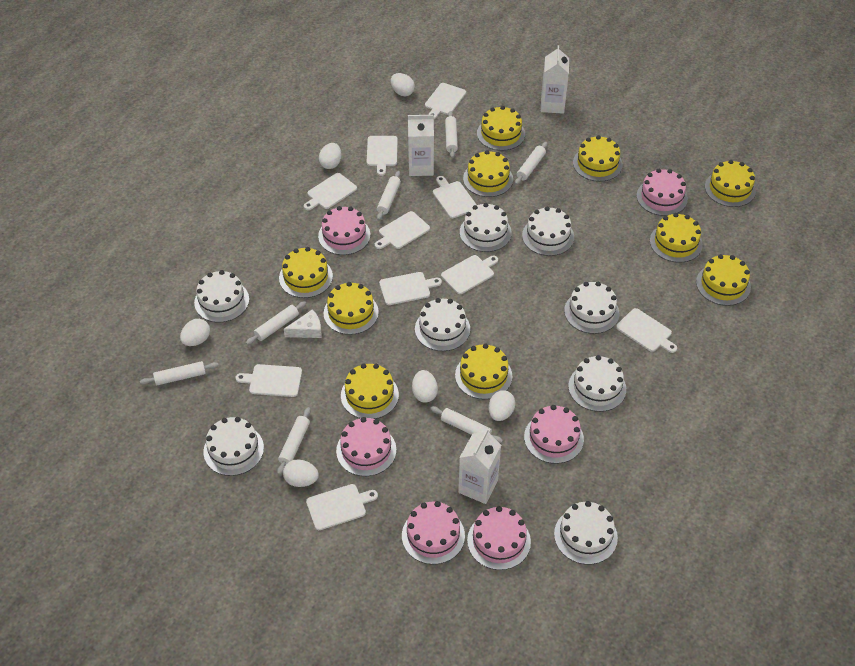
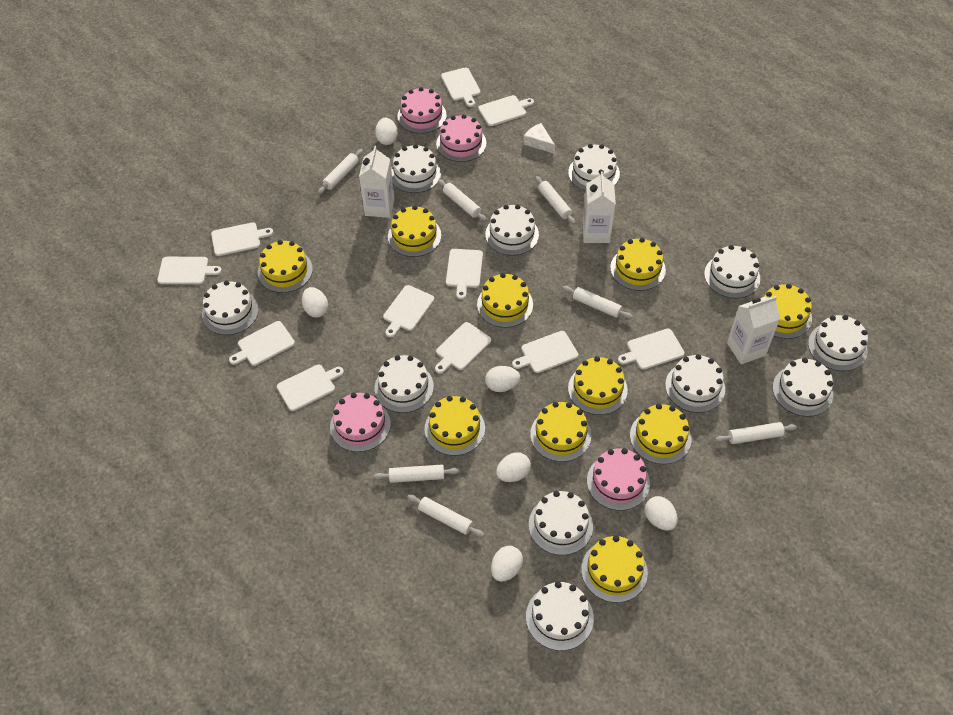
pink cake: 6 -> 4
white cake: 8 -> 11
white cutting board: 10 -> 11

